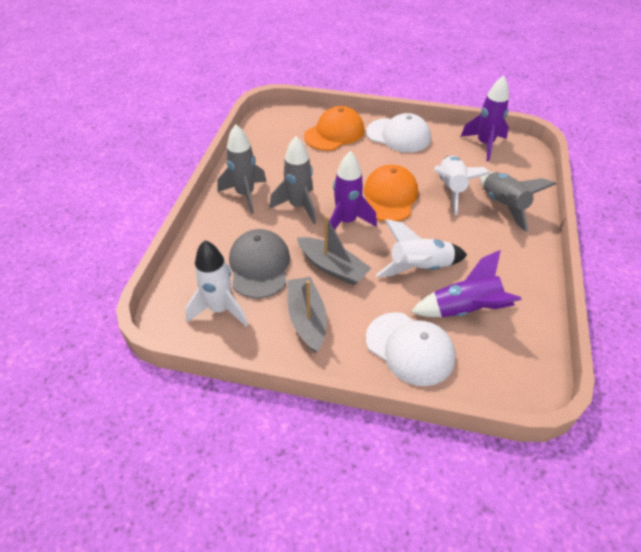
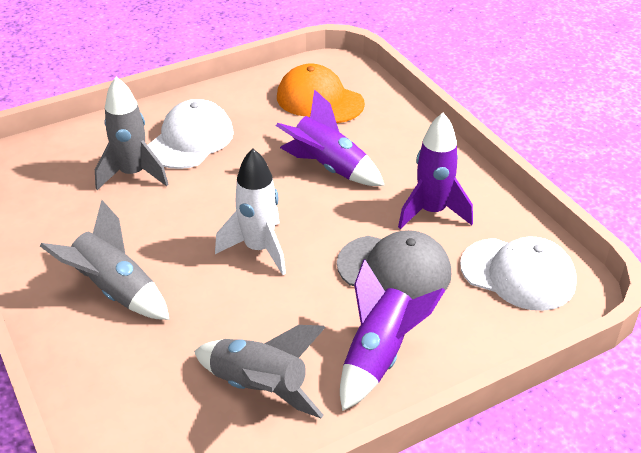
grey boat: 2 -> 0
orange cap: 2 -> 1
white rocket: 3 -> 1

